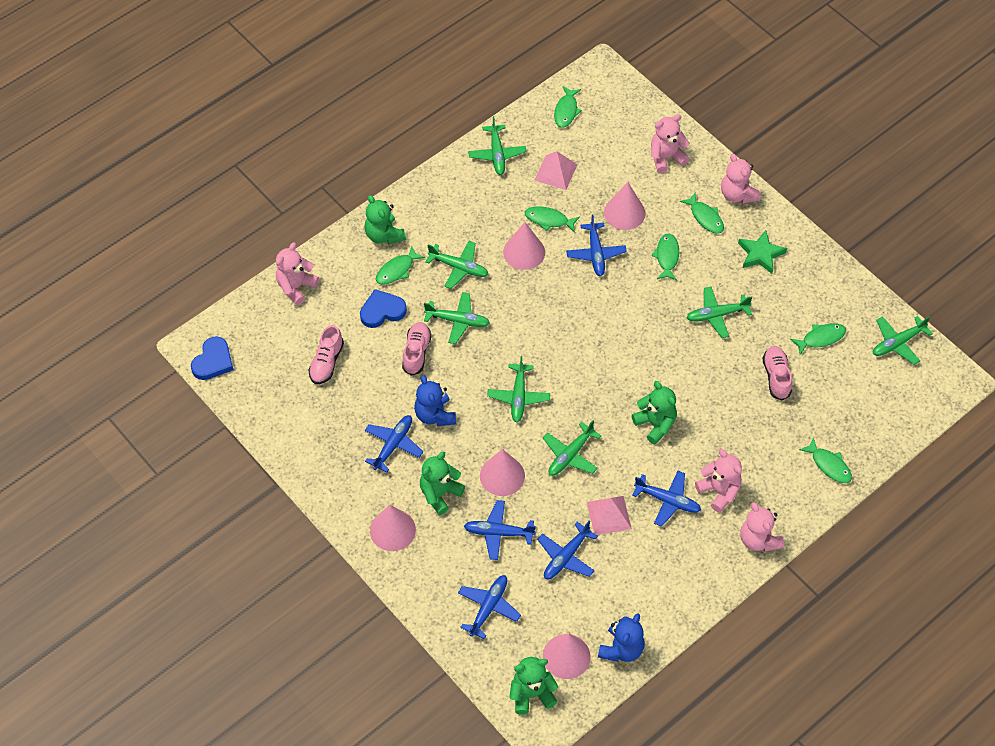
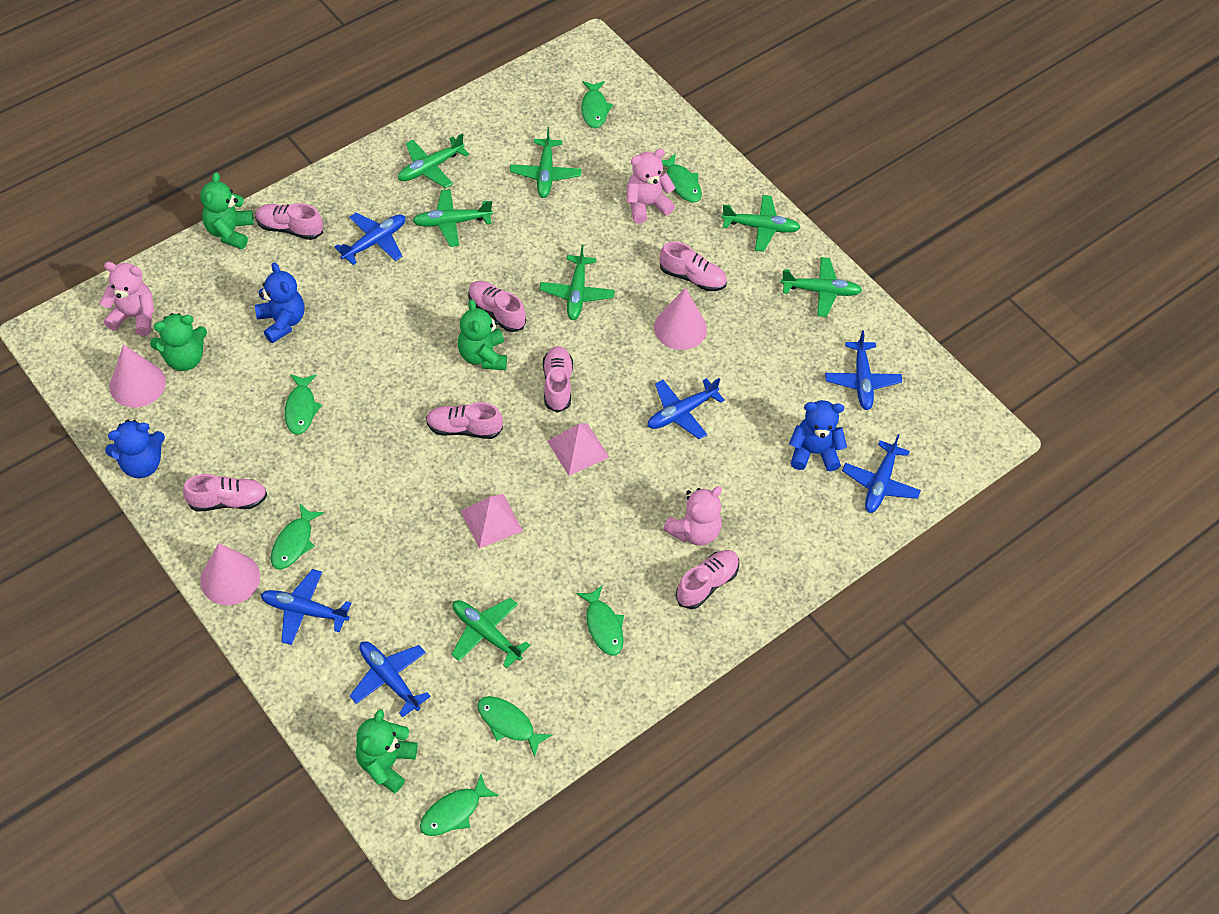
blue heart: 2 -> 0
blue teddy bear: 2 -> 3
green star: 1 -> 0
pink cone: 5 -> 3
pink shoe: 3 -> 7
pink teddy bear: 5 -> 3

